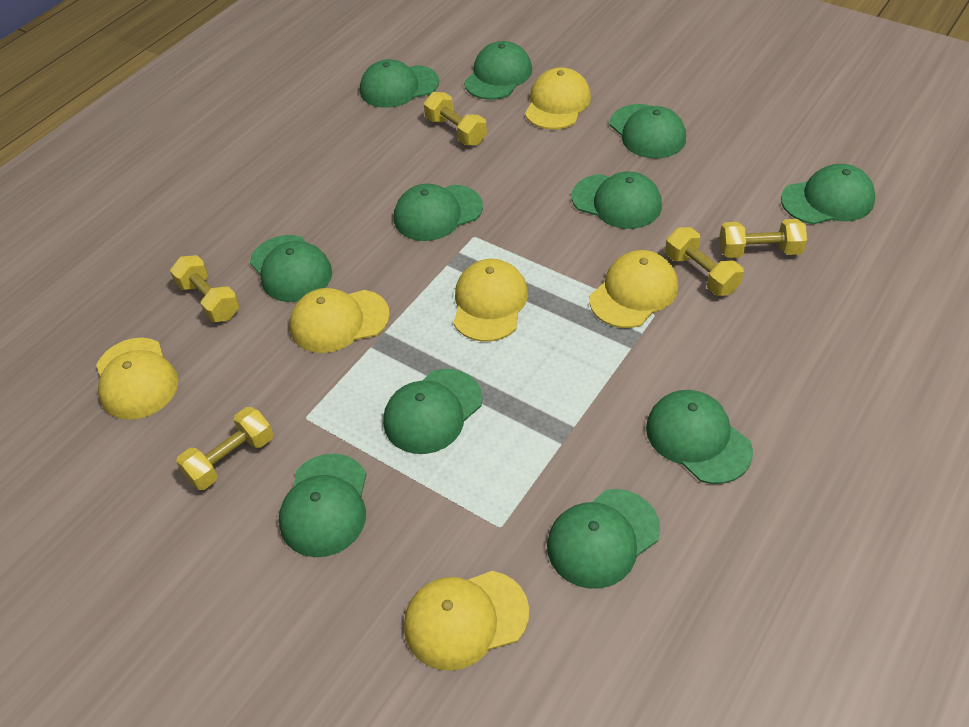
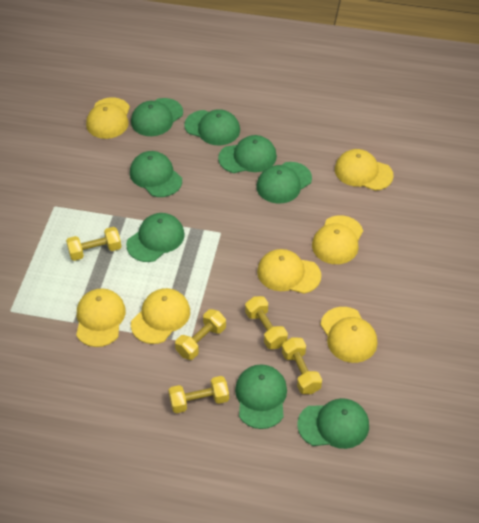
green cap: 11 -> 8
yellow cap: 6 -> 7

